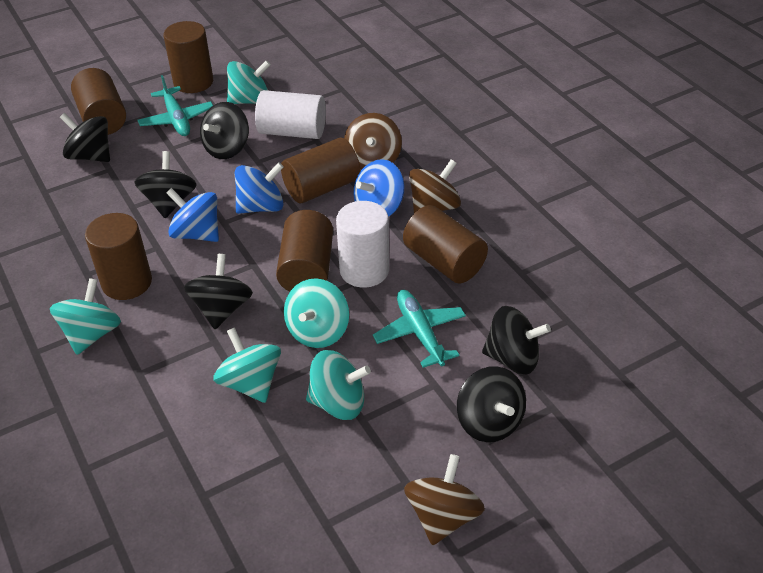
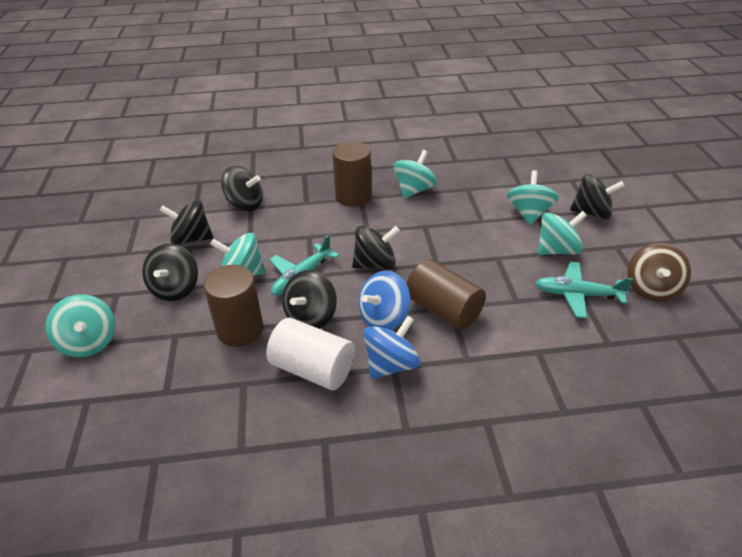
blue spinning top: 3 -> 2
brown cylinder: 6 -> 3
brown spinning top: 3 -> 1
white cylinder: 2 -> 1

